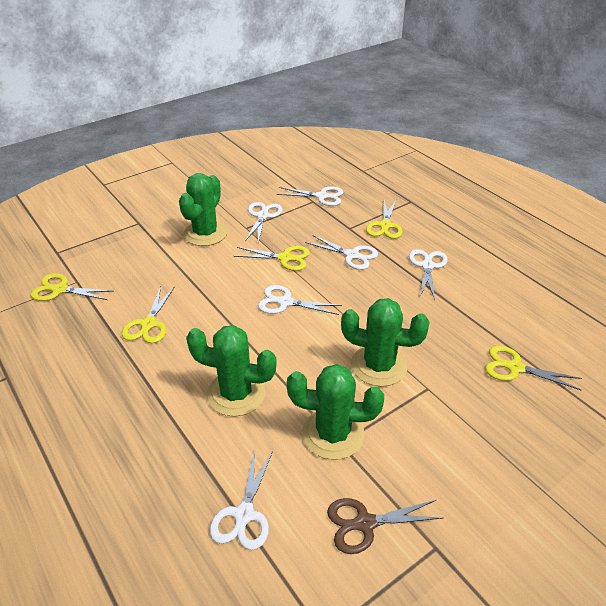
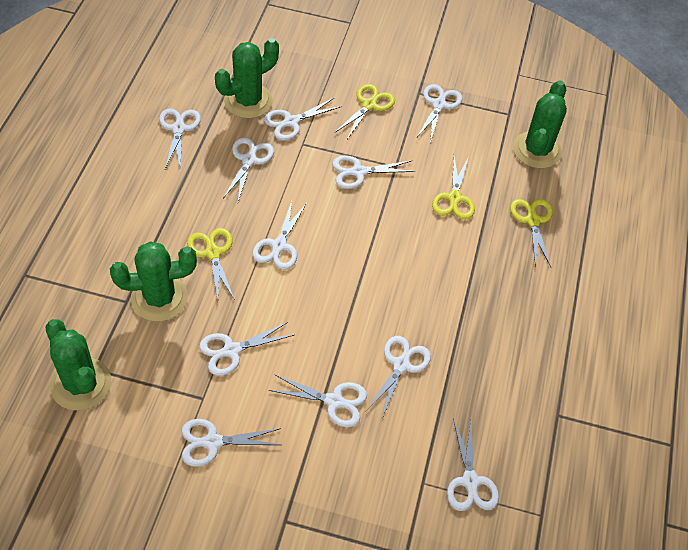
brown scissors: 1 -> 0
white scissors: 6 -> 11
yellow scissors: 5 -> 4

